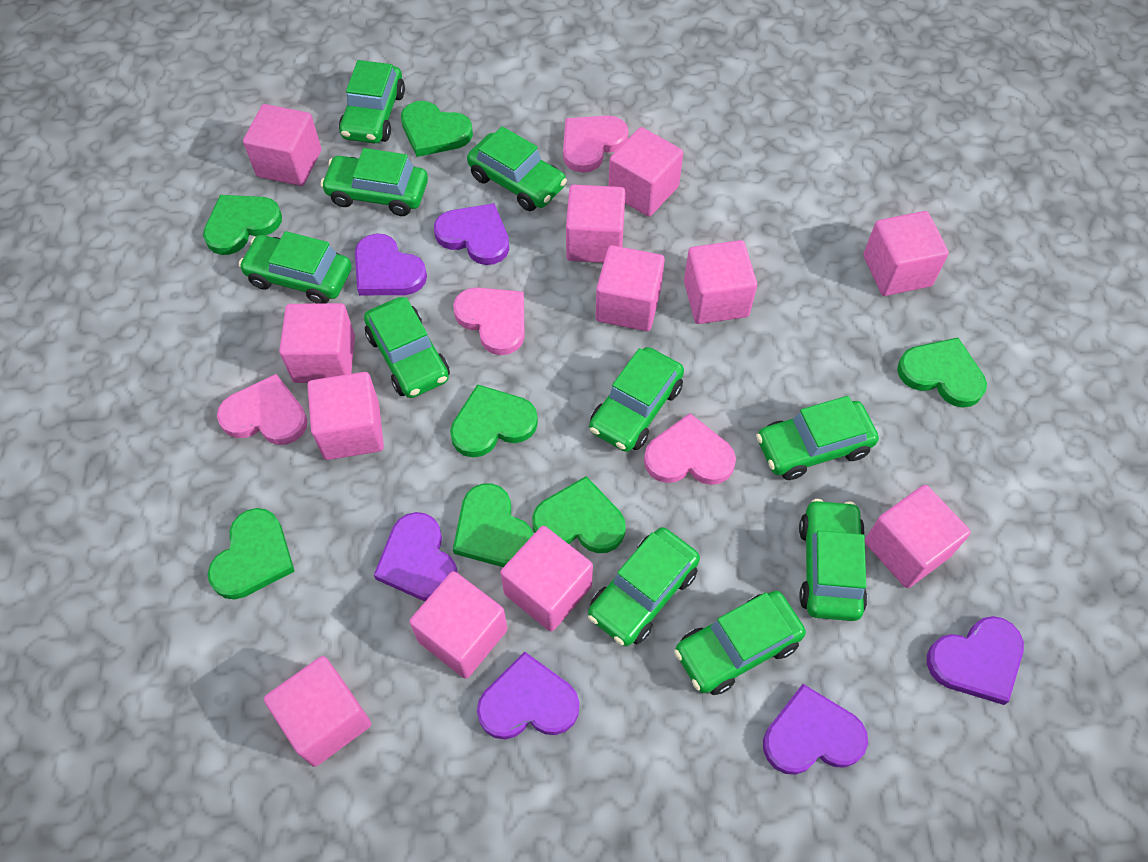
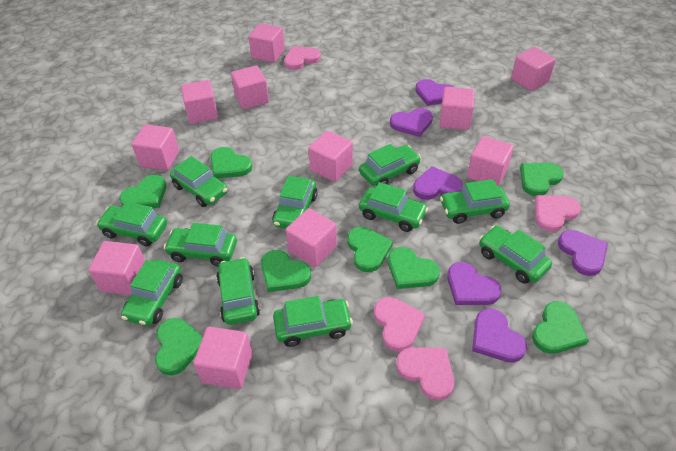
green car: 10 -> 11
green heart: 7 -> 8
pink cube: 12 -> 11

